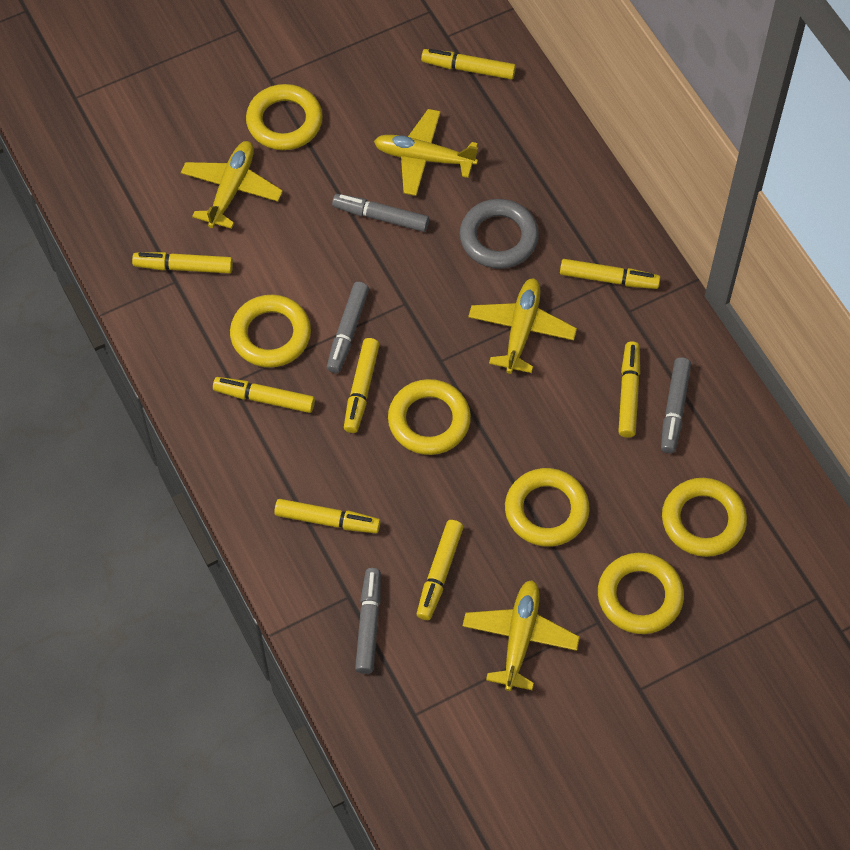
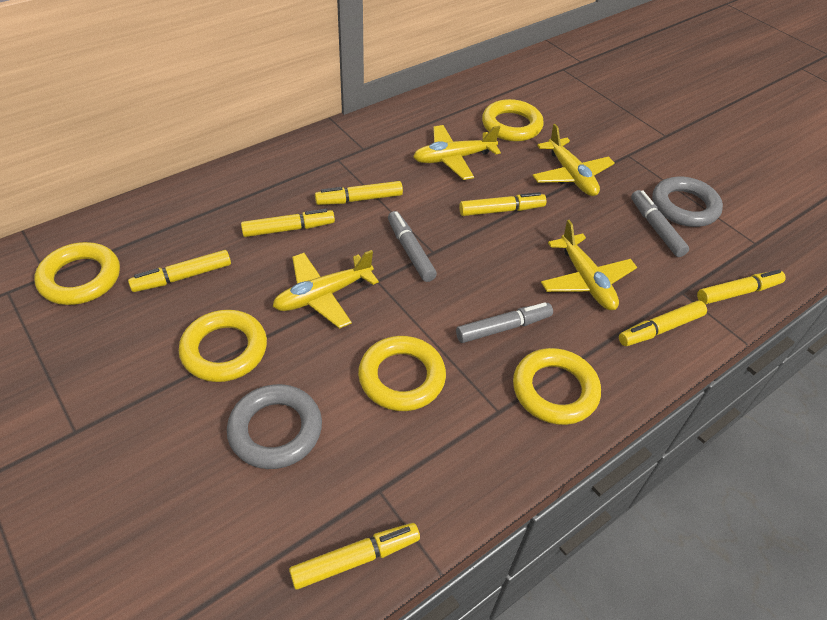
grey marker: 4 -> 3
grey ring: 1 -> 2
yellow marker: 8 -> 7
yellow ring: 6 -> 5

